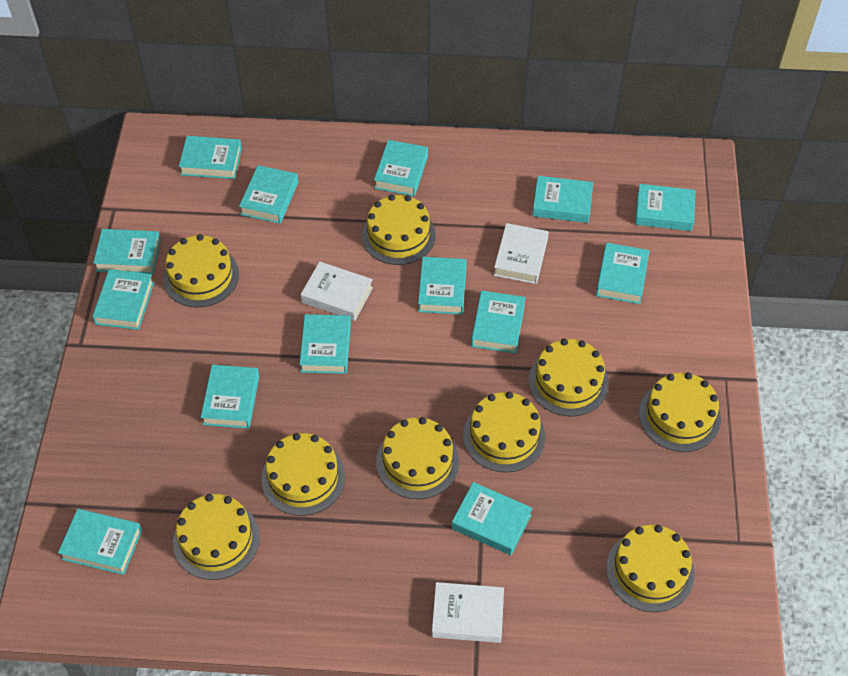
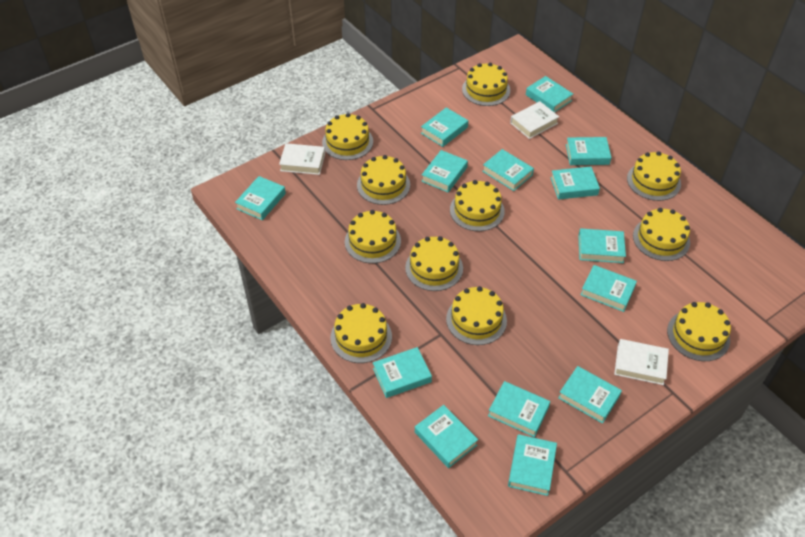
yellow cake: 9 -> 11

